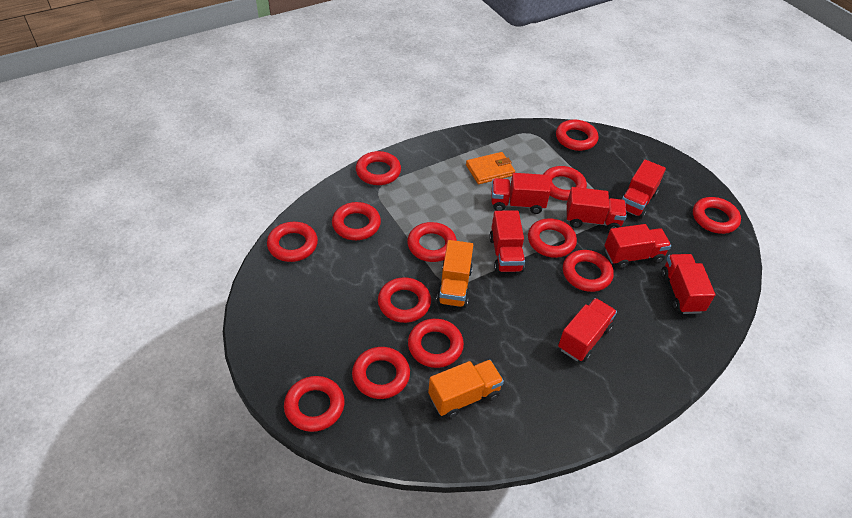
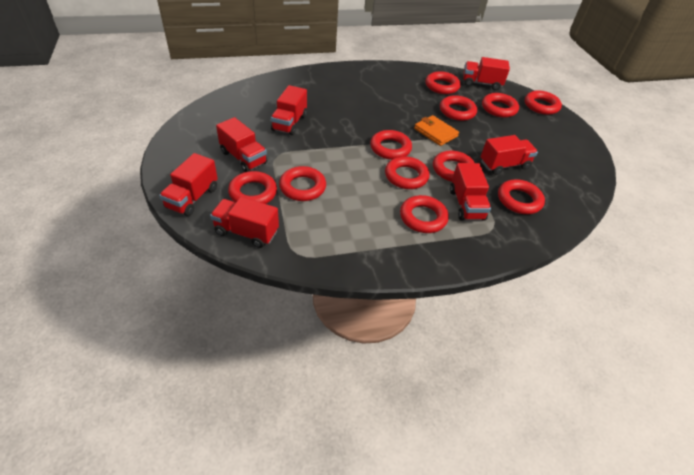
orange truck: 2 -> 0
red ring: 13 -> 11

